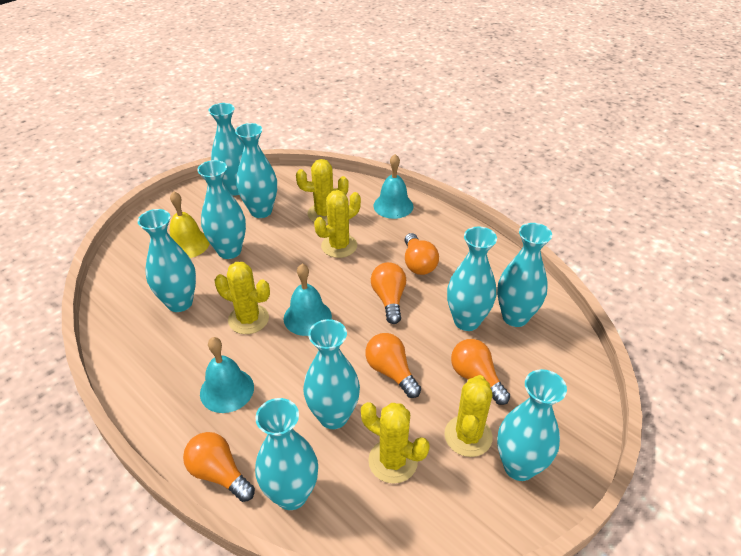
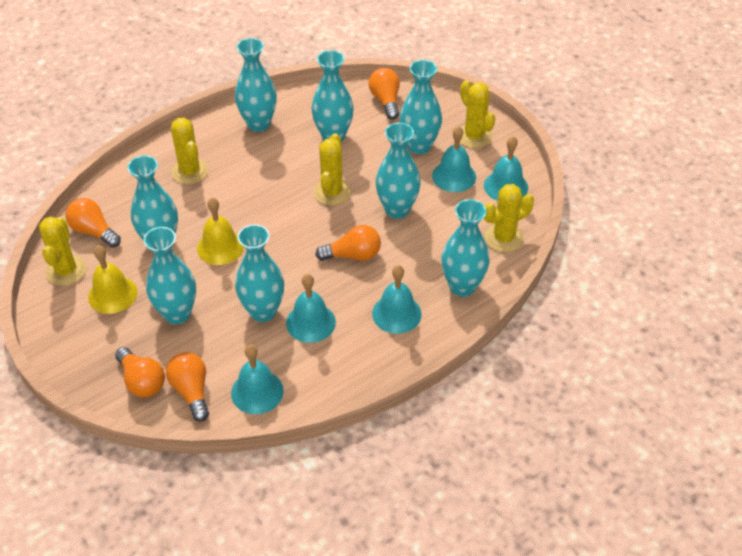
turquoise bell: 3 -> 5
turquoise vase: 9 -> 8
yellow bell: 1 -> 2

